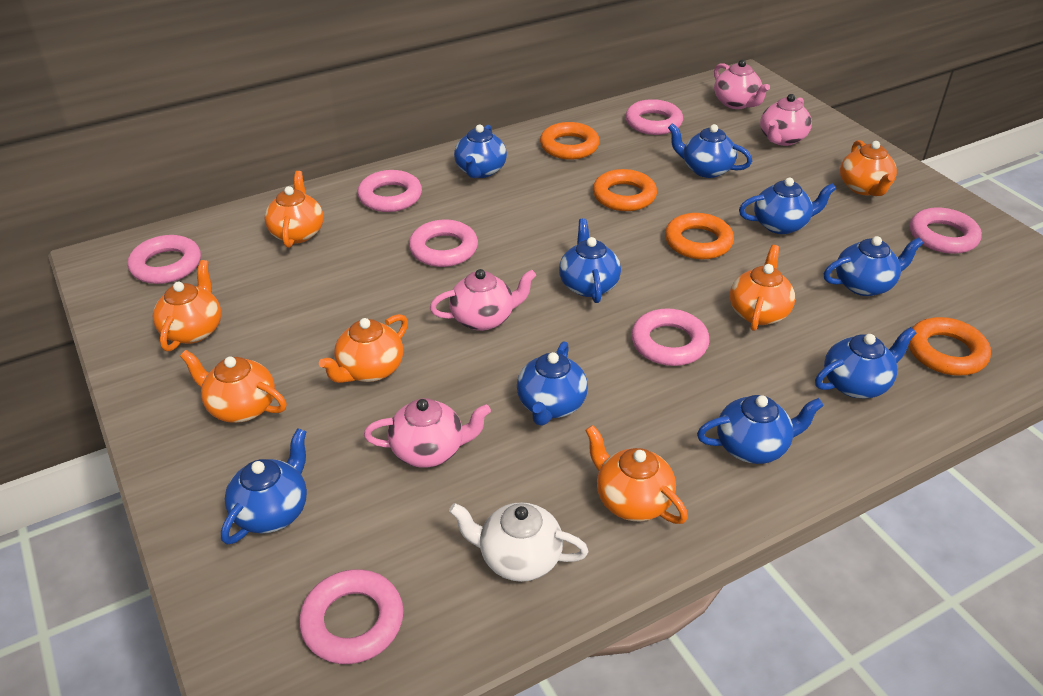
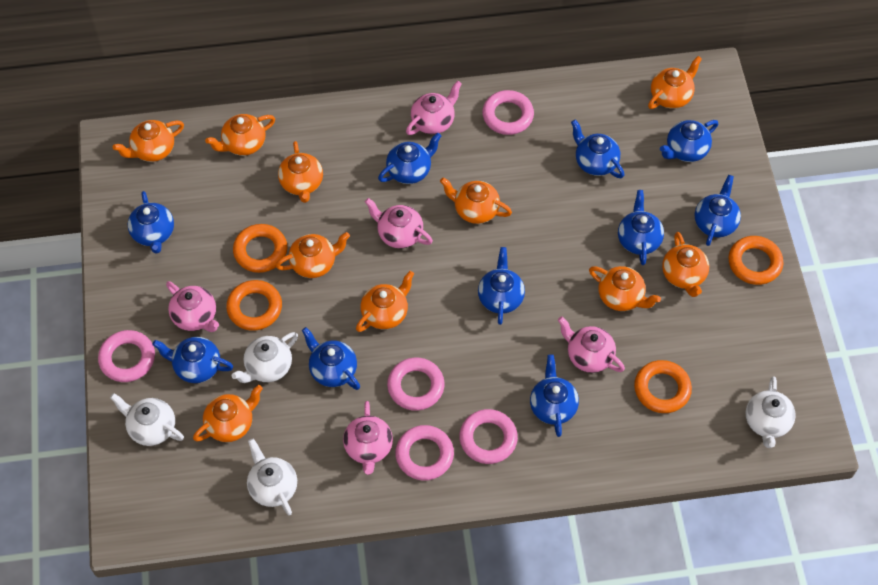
blue teapot: 9 -> 10
orange teapot: 7 -> 10
pink ring: 7 -> 5
pink teapot: 4 -> 5
white teapot: 1 -> 4

